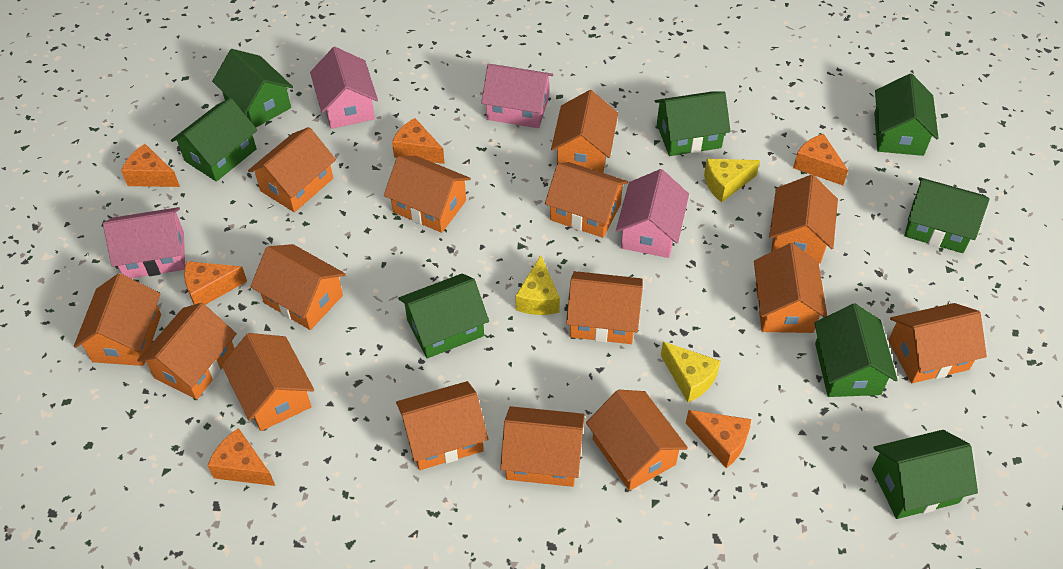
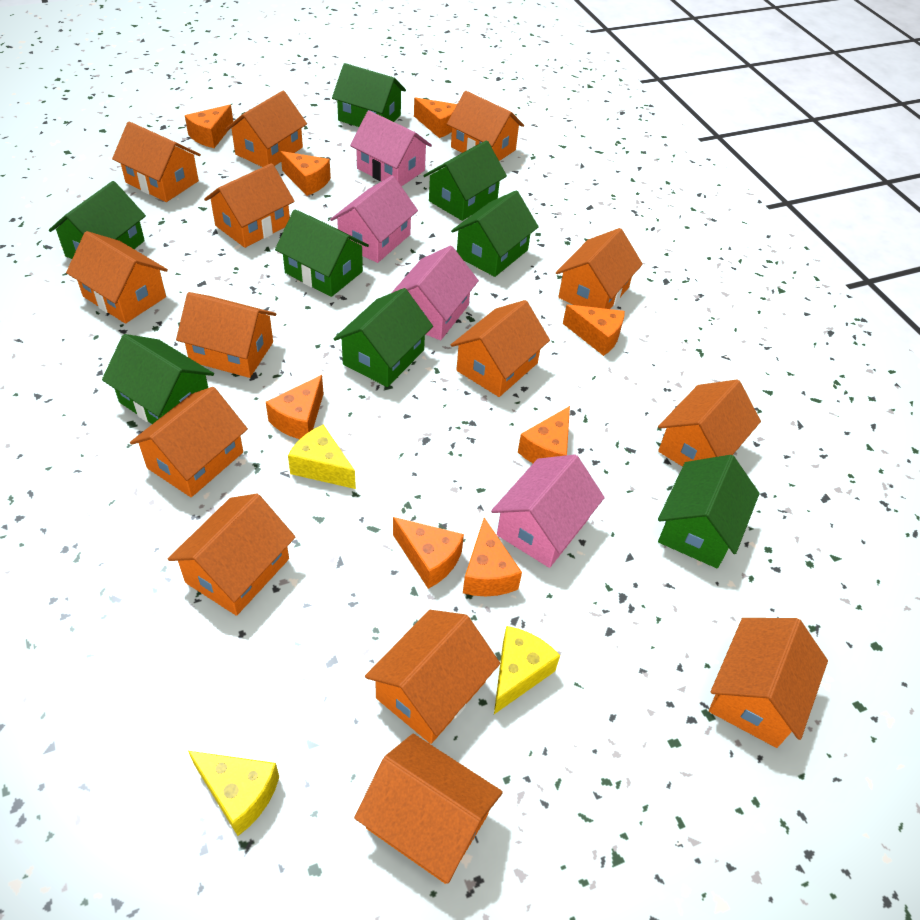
orange cheese: 6 -> 8
orange house: 15 -> 14

